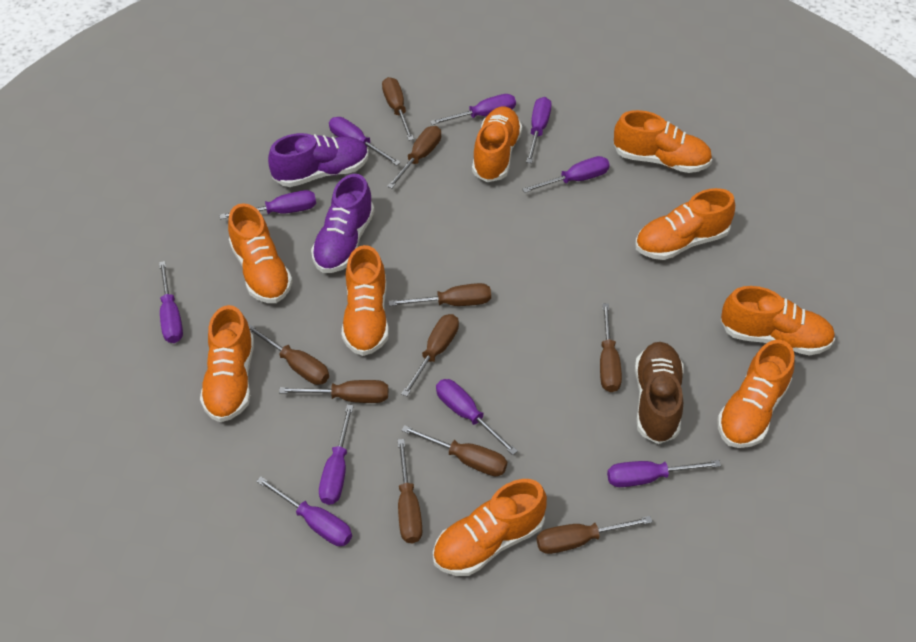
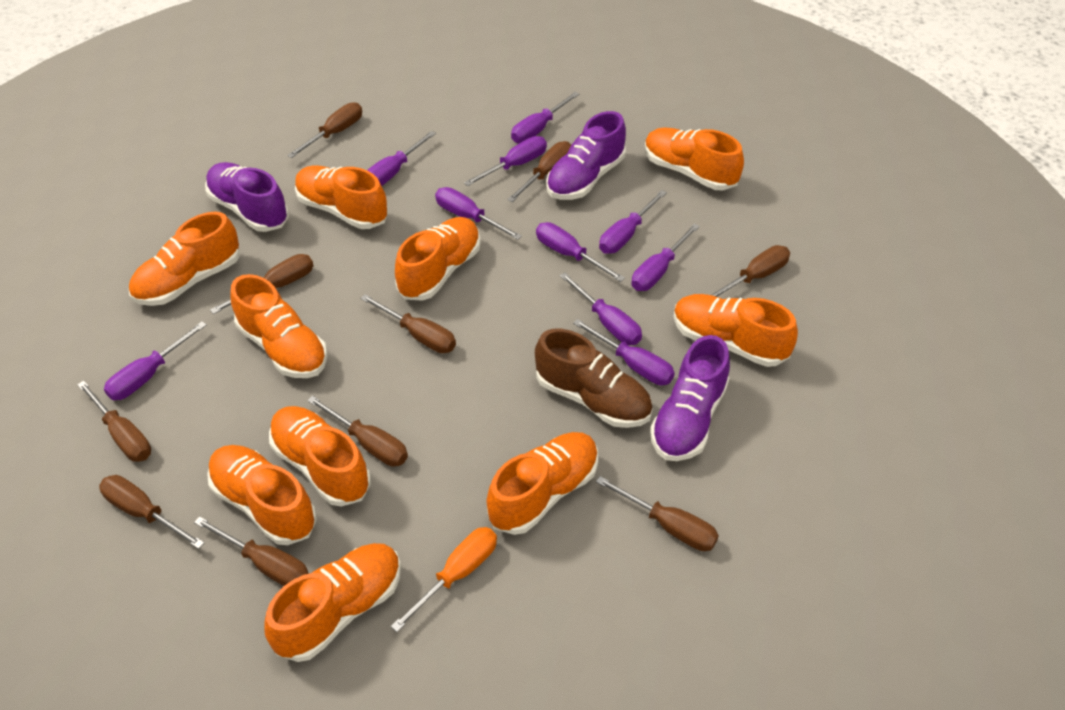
orange screwdriver: 0 -> 1
orange shoe: 9 -> 10
purple shoe: 2 -> 3

